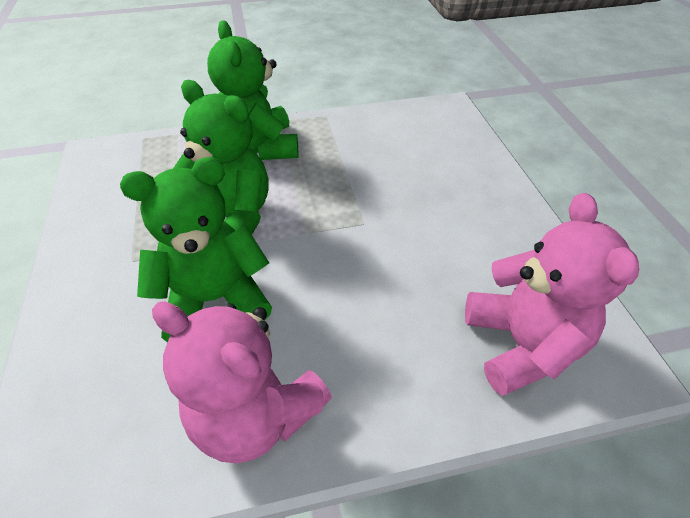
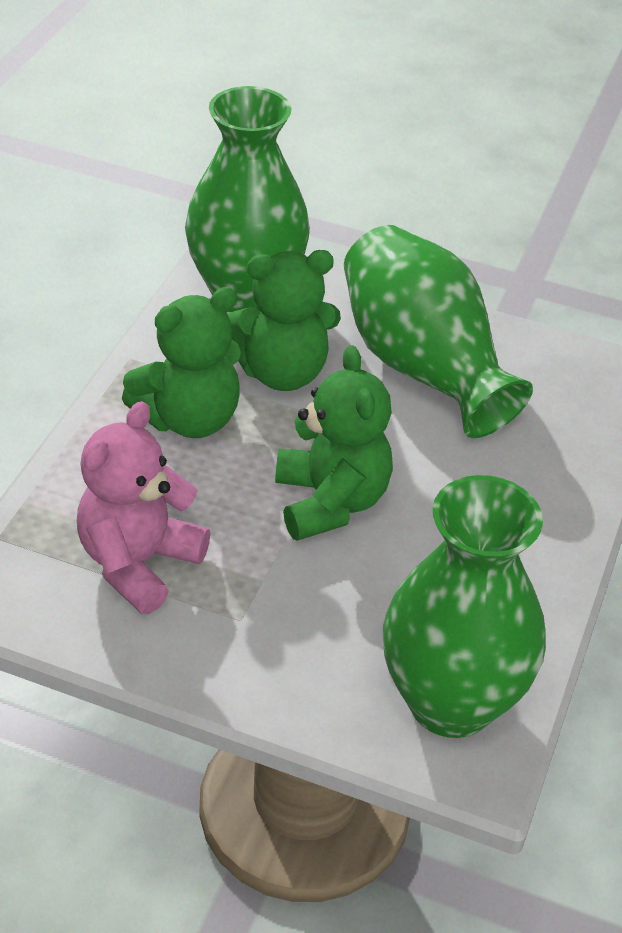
green vase: 0 -> 3
pink teddy bear: 2 -> 1

